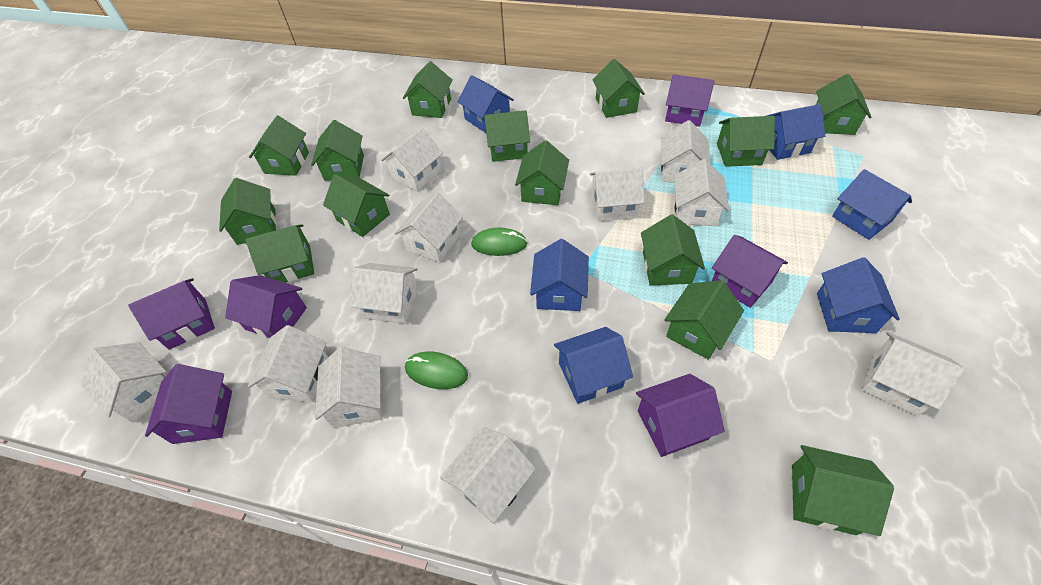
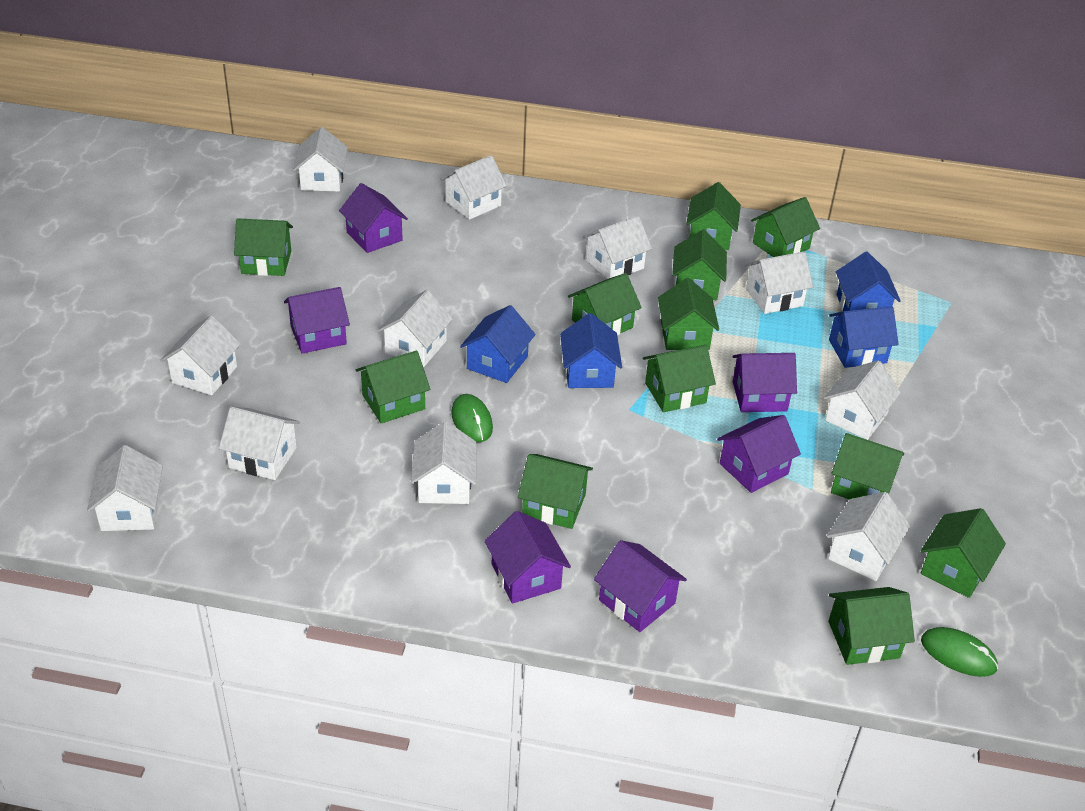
blue house: 6 -> 4
green house: 14 -> 12

